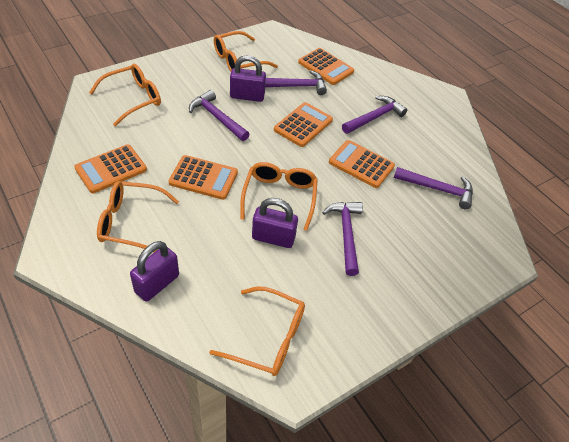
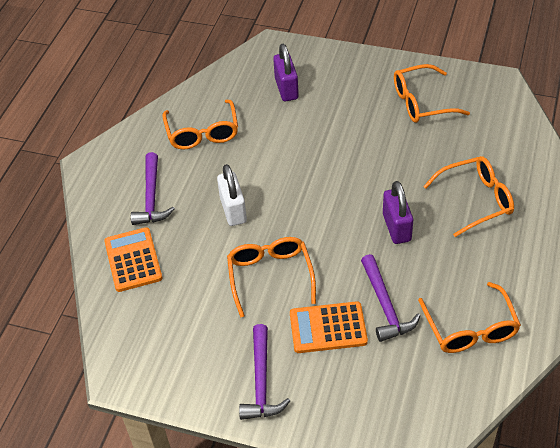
orange calculator: 5 -> 2
purple hammer: 5 -> 3
purple padlock: 3 -> 2
white padlock: 0 -> 1

